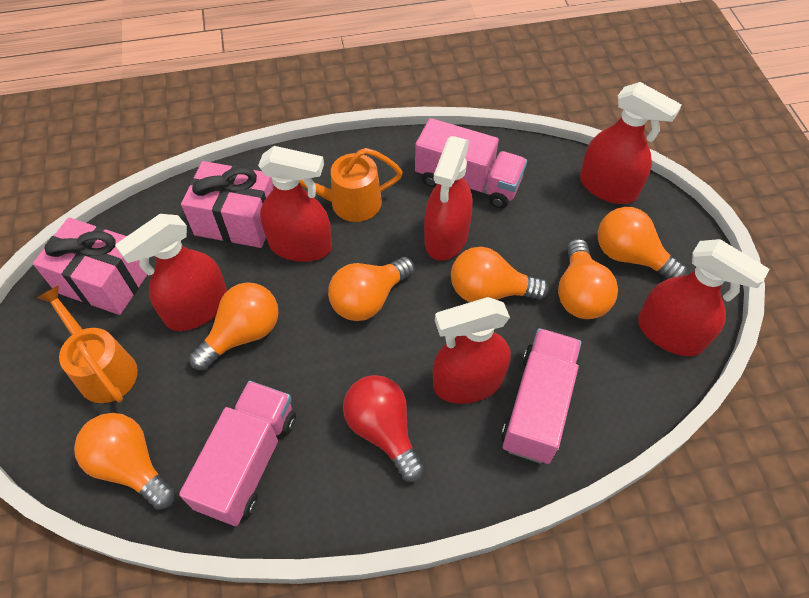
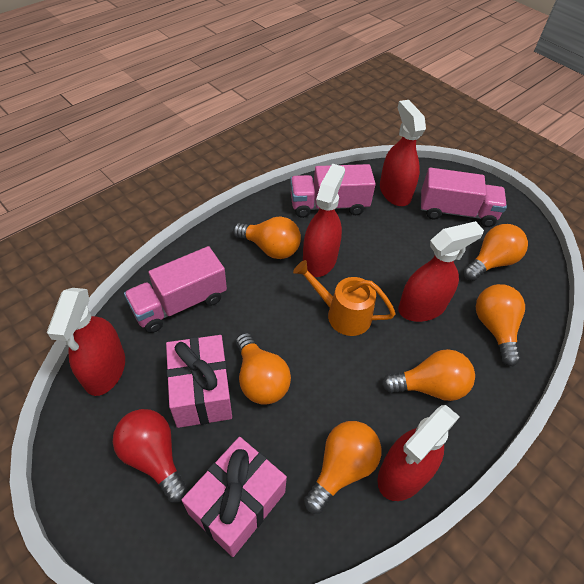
orange watering can: 2 -> 1
red spray bottle: 6 -> 5

